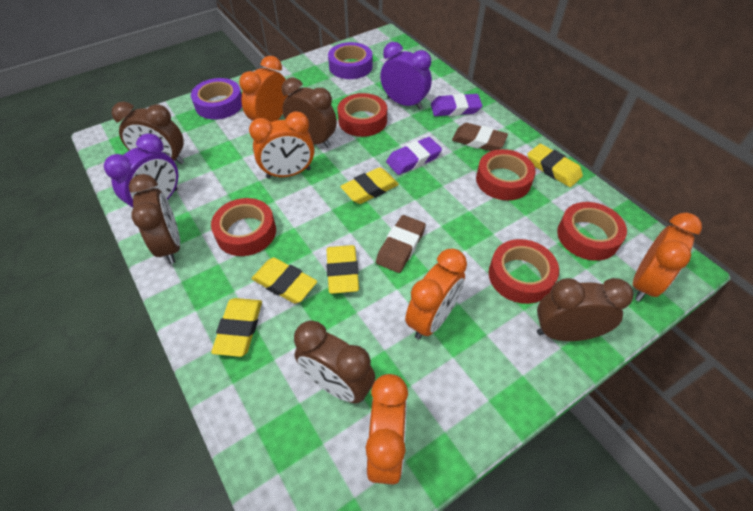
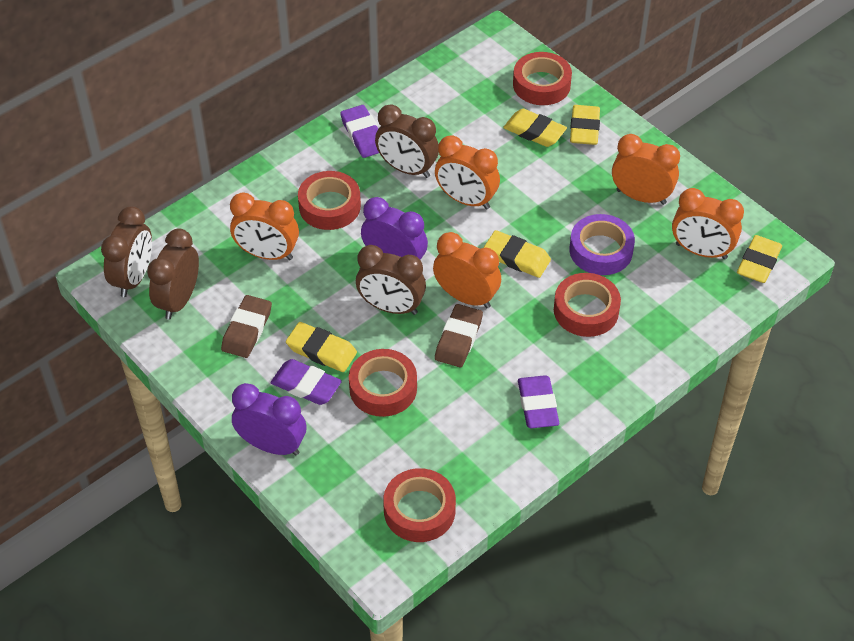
brown clock: 5 -> 4
purple eraser: 2 -> 3
purple tape: 2 -> 1

